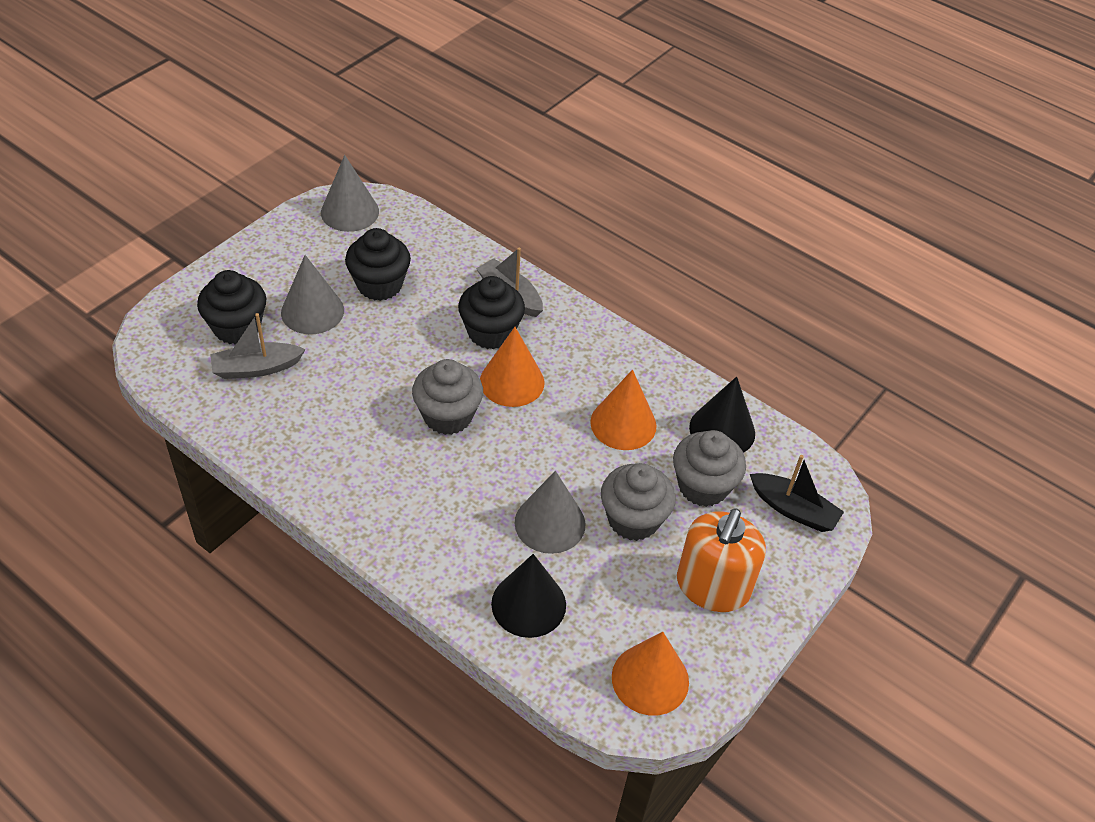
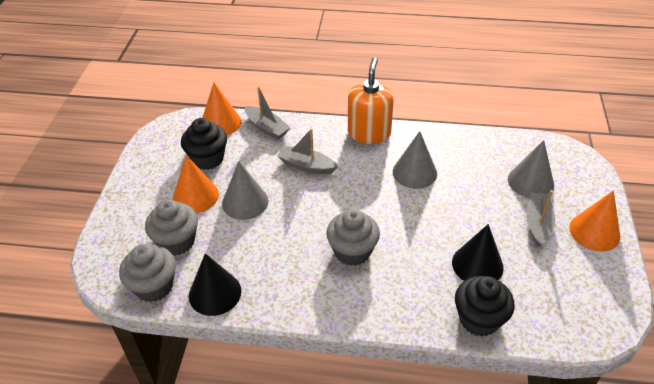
black boat: 1 -> 0
black cupcake: 3 -> 2
grey boat: 2 -> 3

